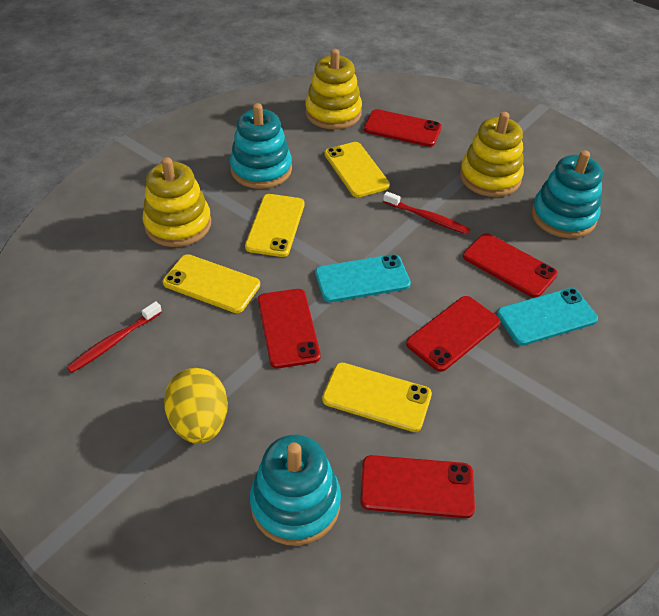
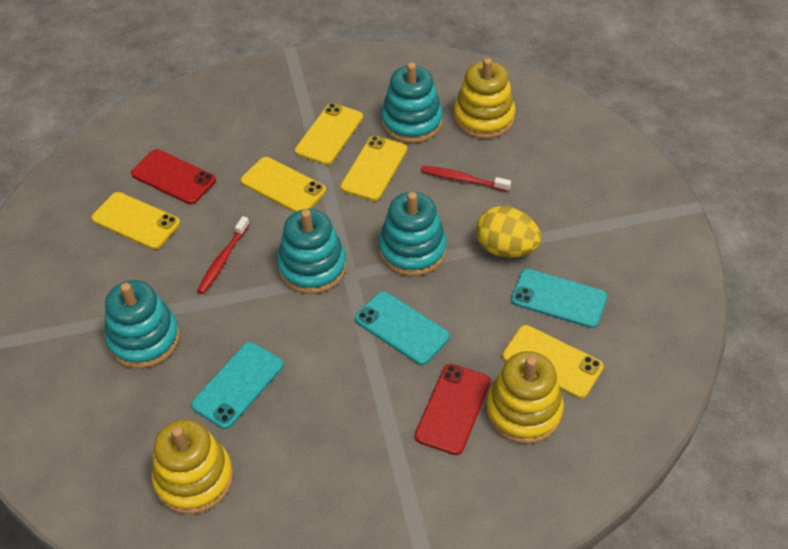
red phone: 5 -> 2
turquoise phone: 2 -> 3
turquoise stacking toy: 3 -> 4
yellow phone: 4 -> 5

